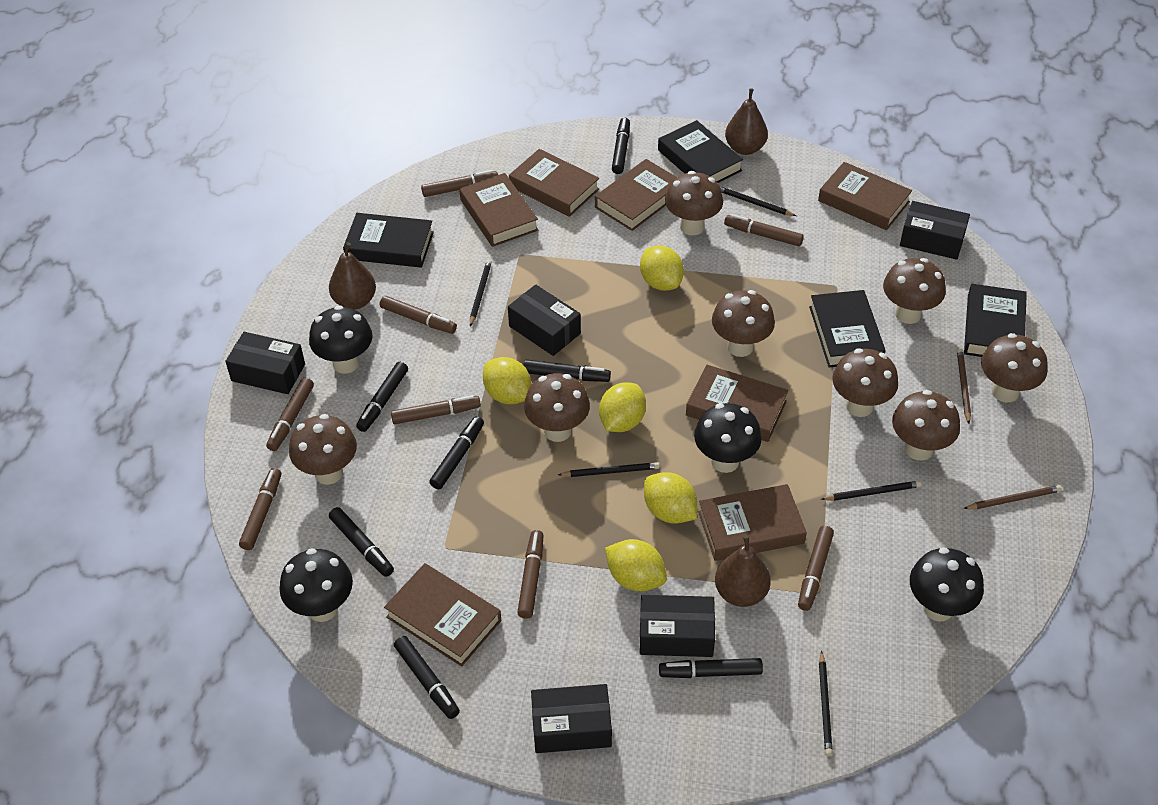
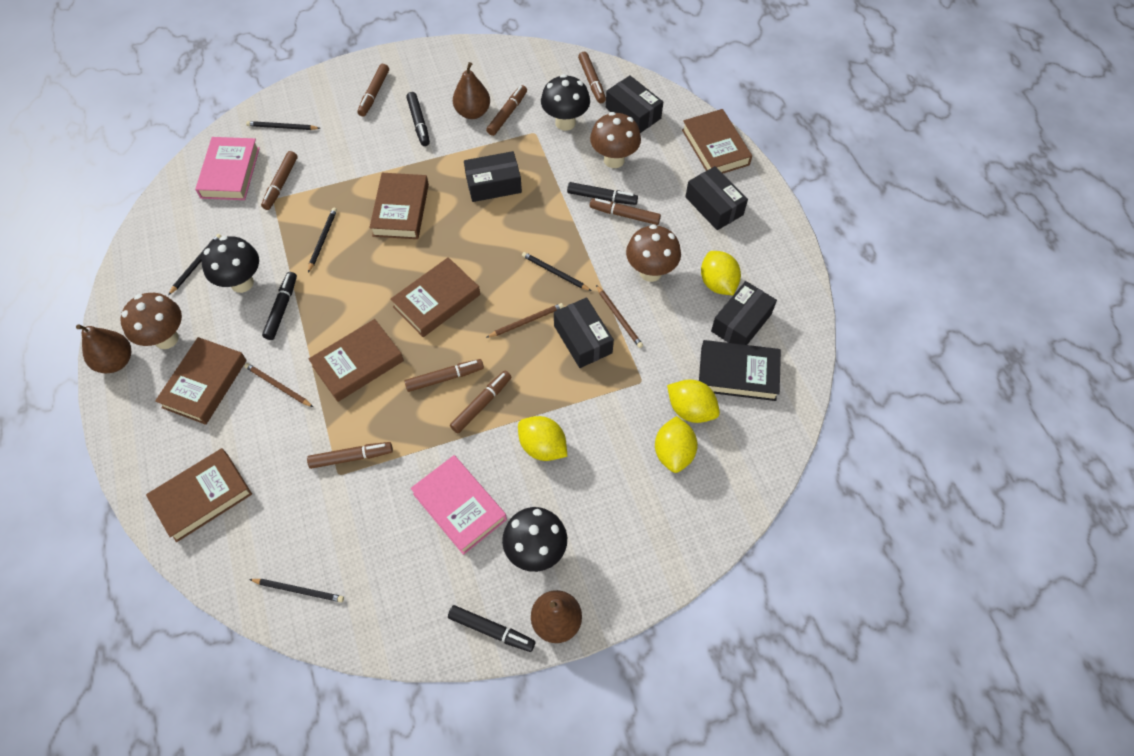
black book: 4 -> 1
black marker: 7 -> 4
black mushroom: 4 -> 3
brown book: 7 -> 6
brown mushroom: 8 -> 3
brown pencil: 2 -> 3
pink book: 0 -> 2
yellow lemon: 5 -> 4

